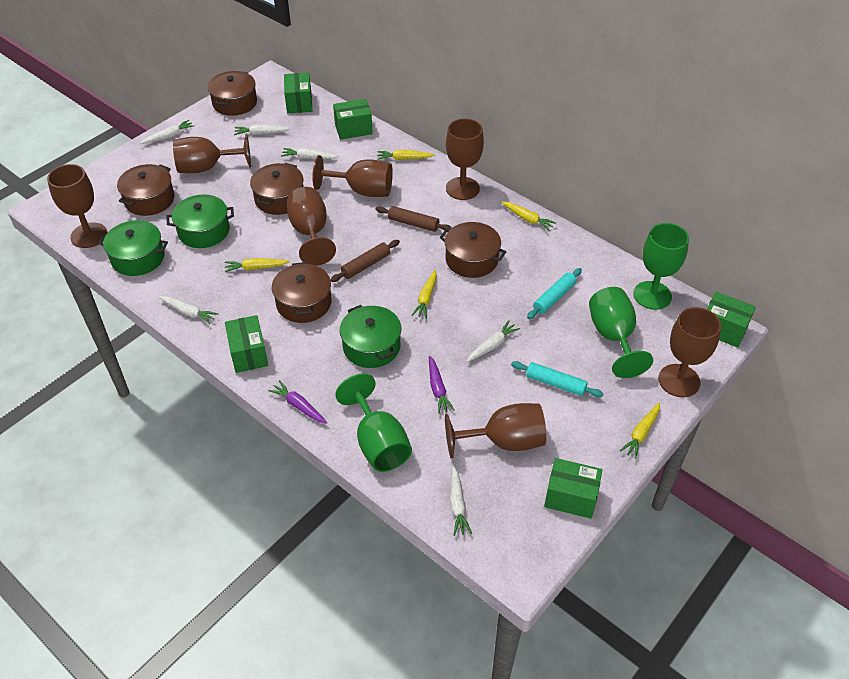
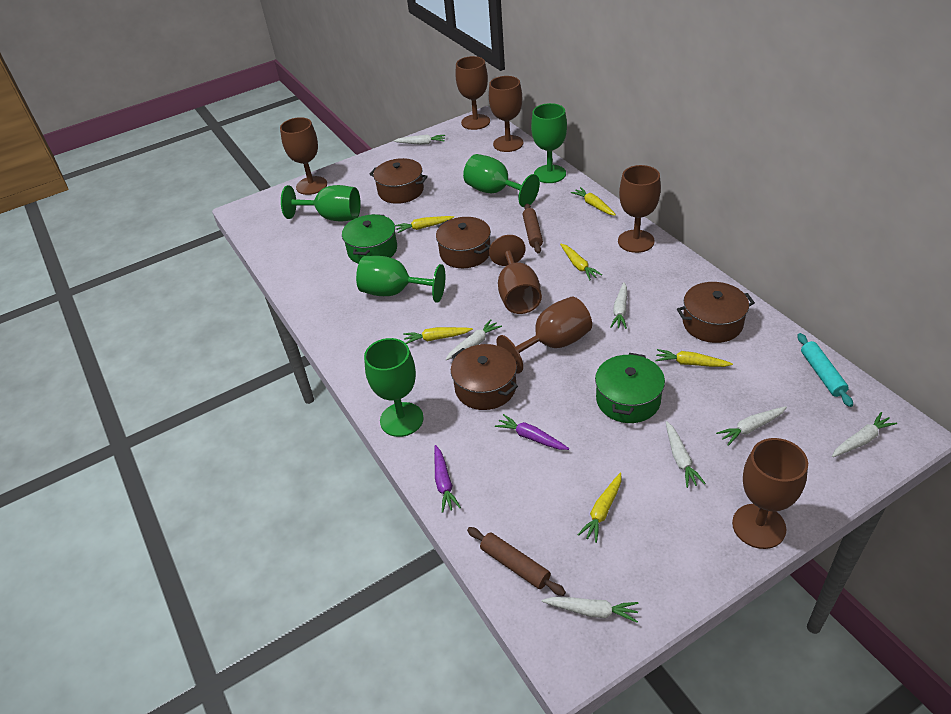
brown pot: 5 -> 4
green box: 5 -> 0
green goblet: 3 -> 5
green pot: 3 -> 2
turquoise rolling pin: 2 -> 1
white carrot: 6 -> 7
yellow carrot: 5 -> 6

